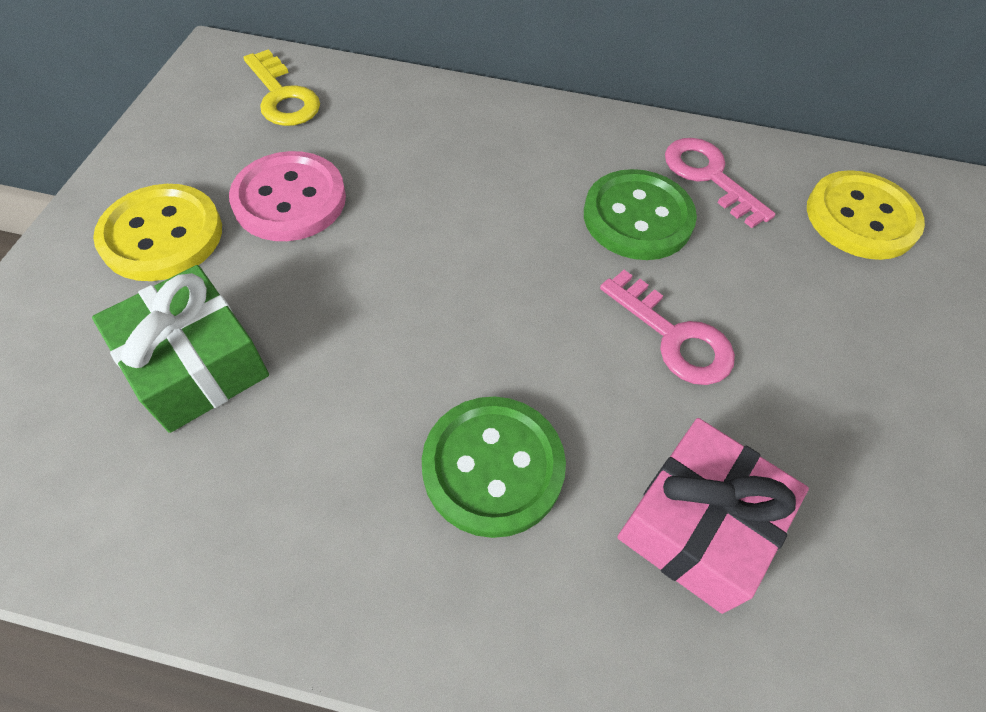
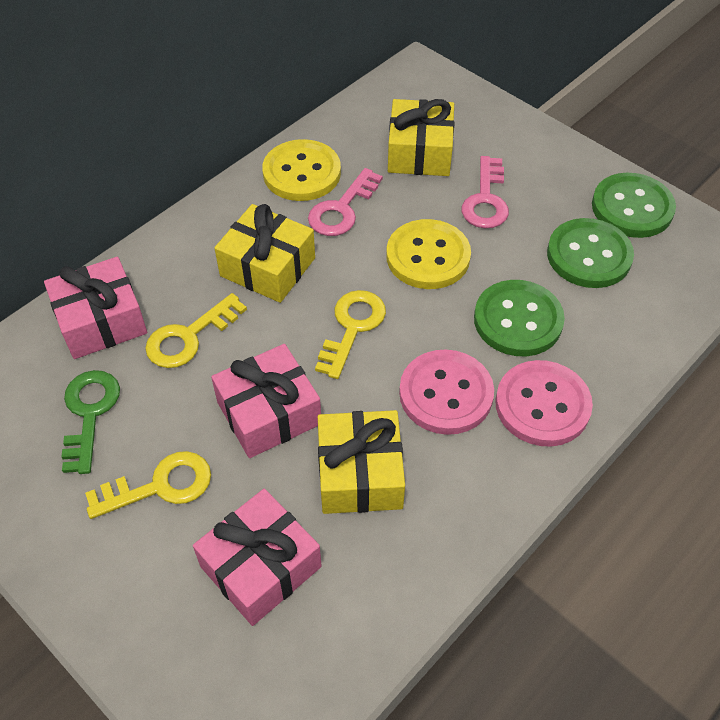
green button: 2 -> 3
green gift: 1 -> 0
green key: 0 -> 1
pink button: 1 -> 2
pink gift: 1 -> 3
yellow gift: 0 -> 3
yellow key: 1 -> 3

